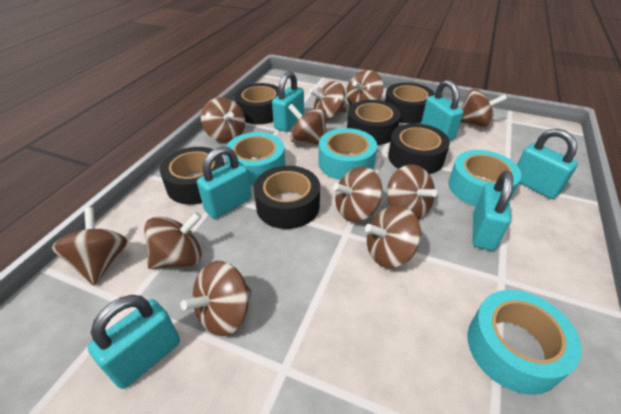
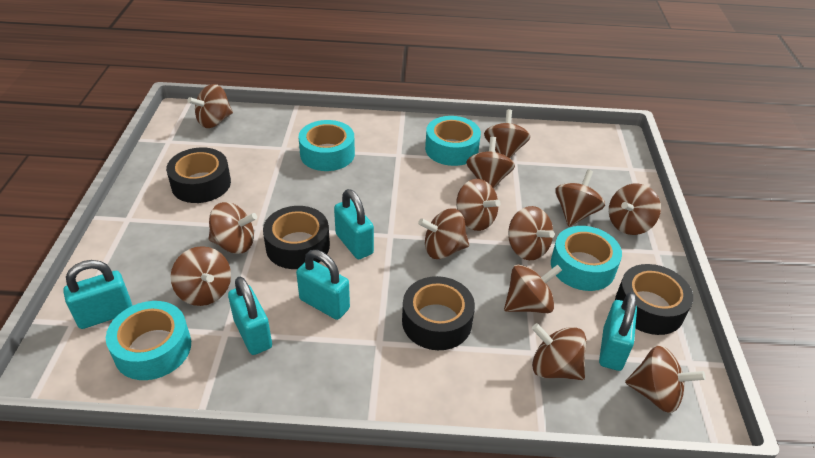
black tape: 6 -> 4
brown spinning top: 11 -> 13
turquoise padlock: 6 -> 5

